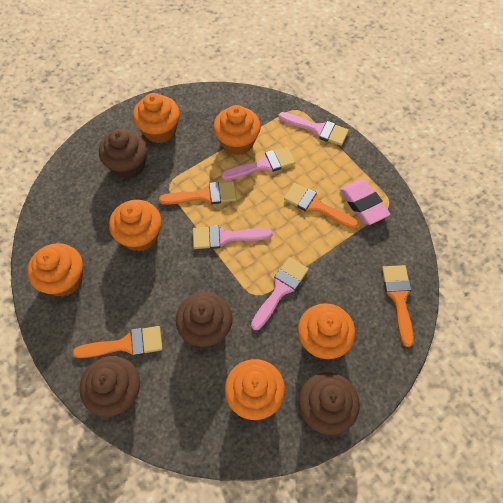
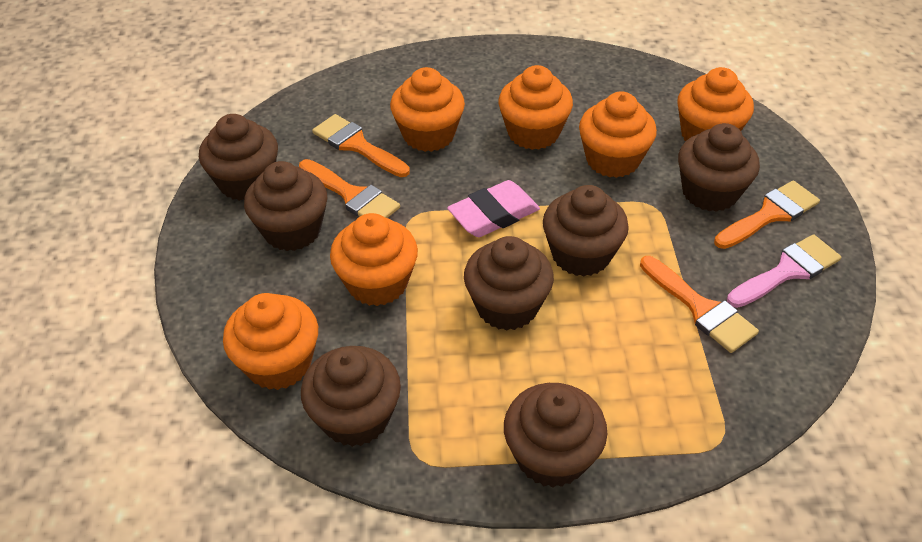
brown cupcake: 4 -> 7
pink brush: 4 -> 1

